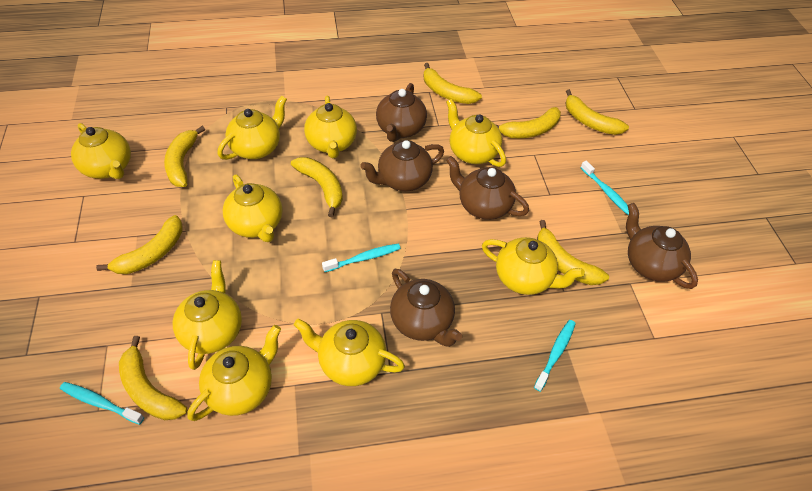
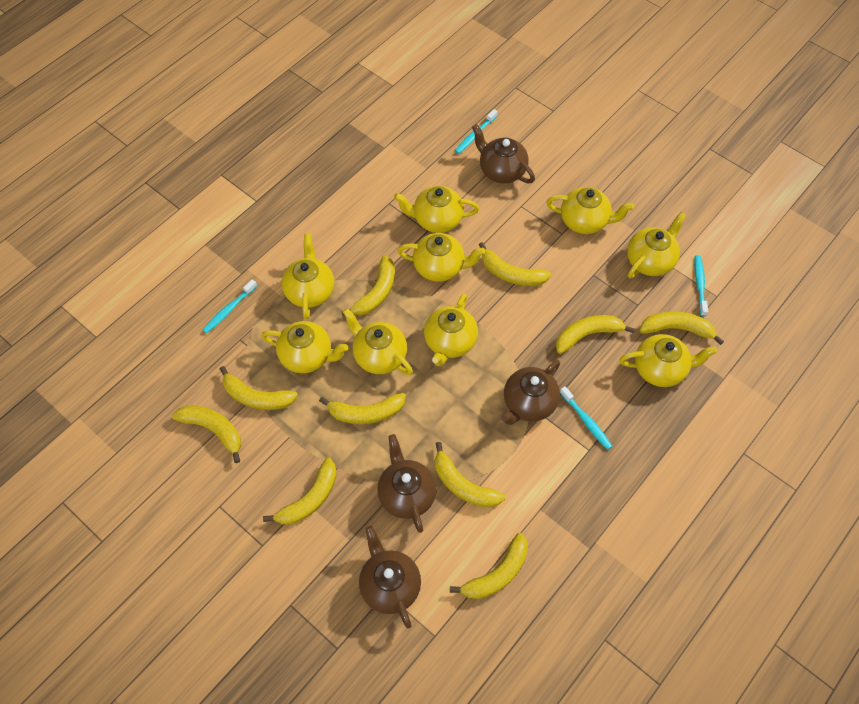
brown teapot: 5 -> 4
yellow banana: 8 -> 10

